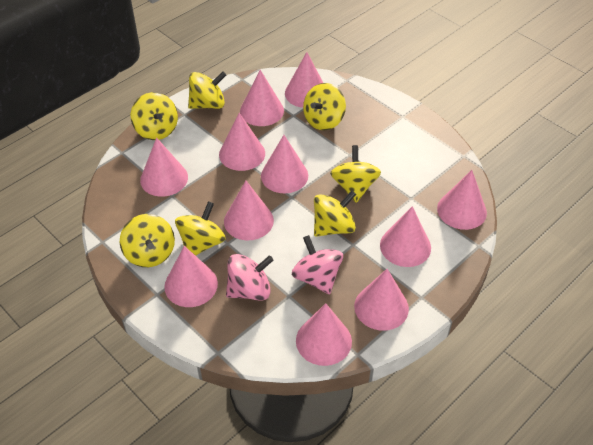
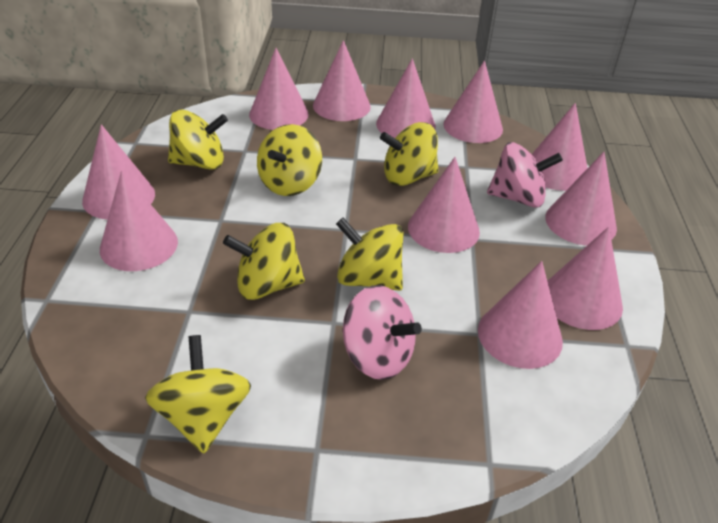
yellow spinning top: 7 -> 6

